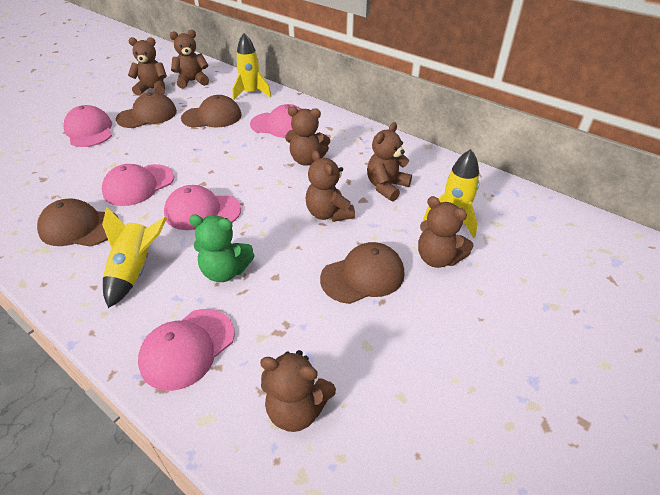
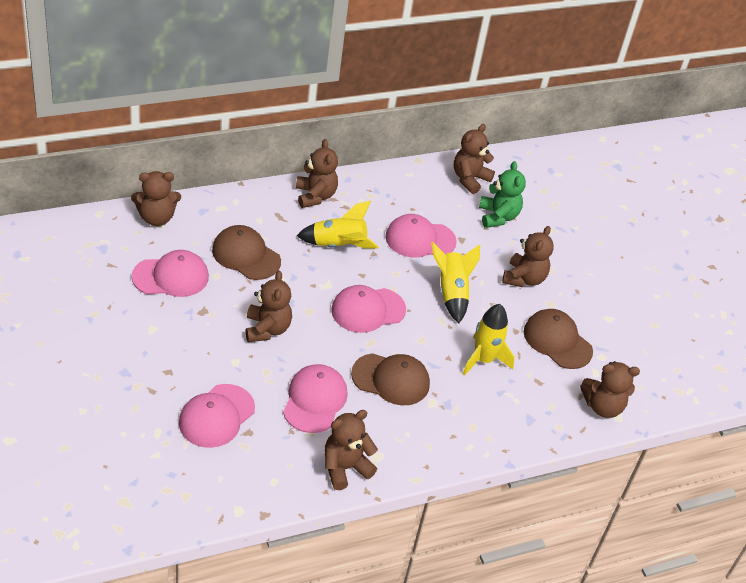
brown cap: 4 -> 3

